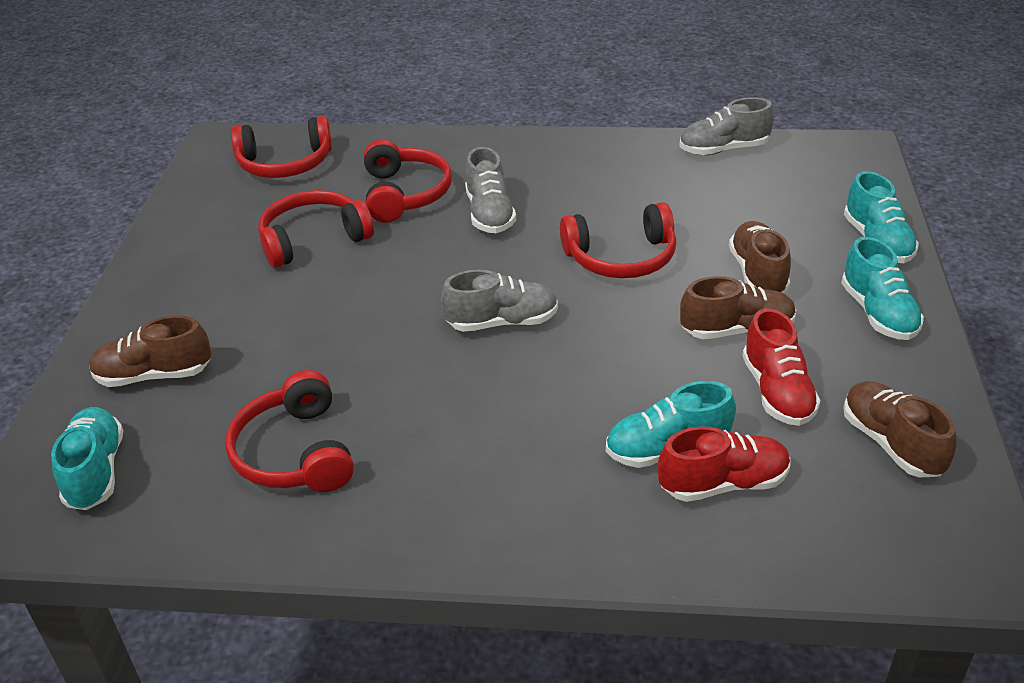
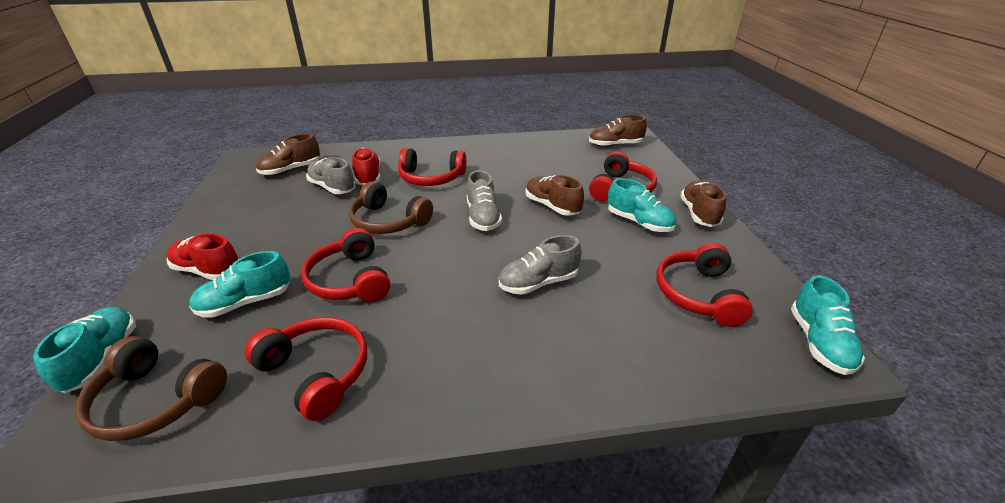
brown headphones: 0 -> 2

